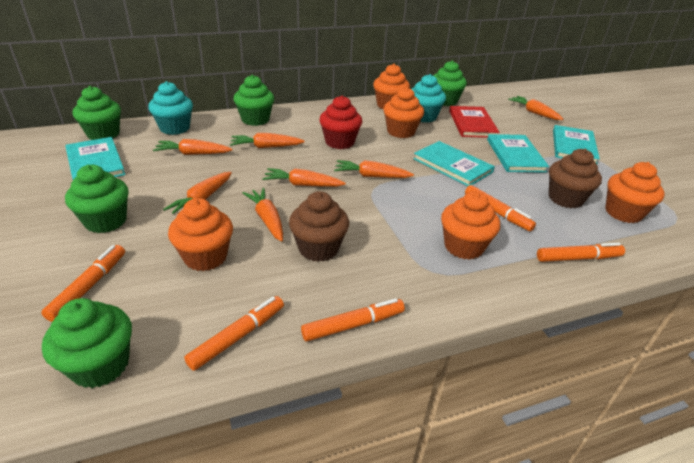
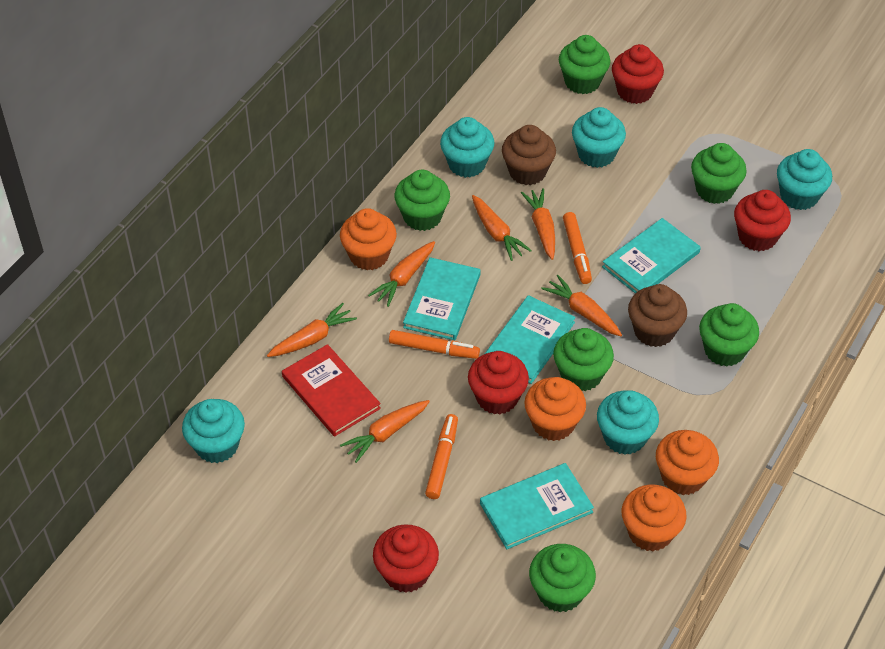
green cupcake: 5 -> 6
orange carrot: 7 -> 6
orange cupcake: 5 -> 4
orange marker: 5 -> 3
red cupcake: 1 -> 4
turquoise cupcake: 2 -> 5

